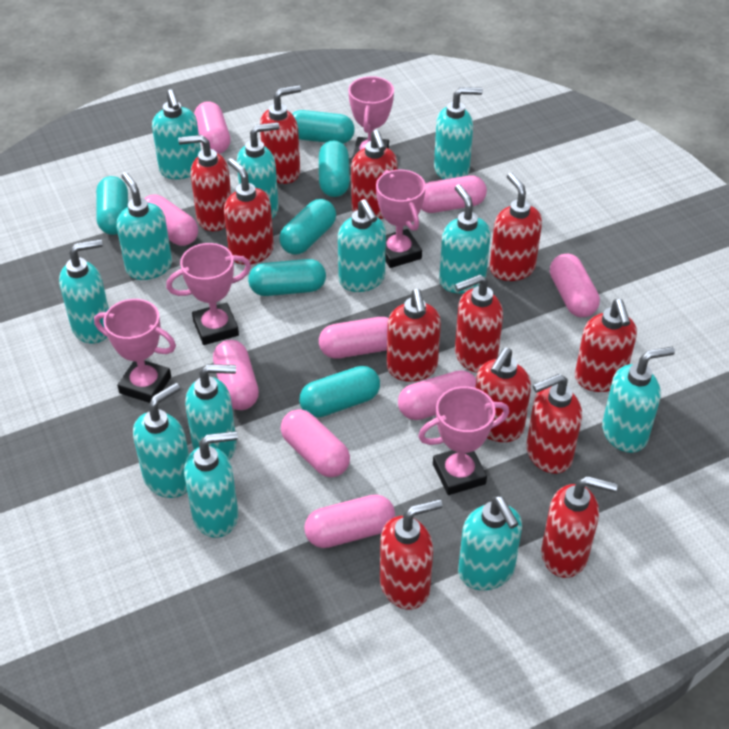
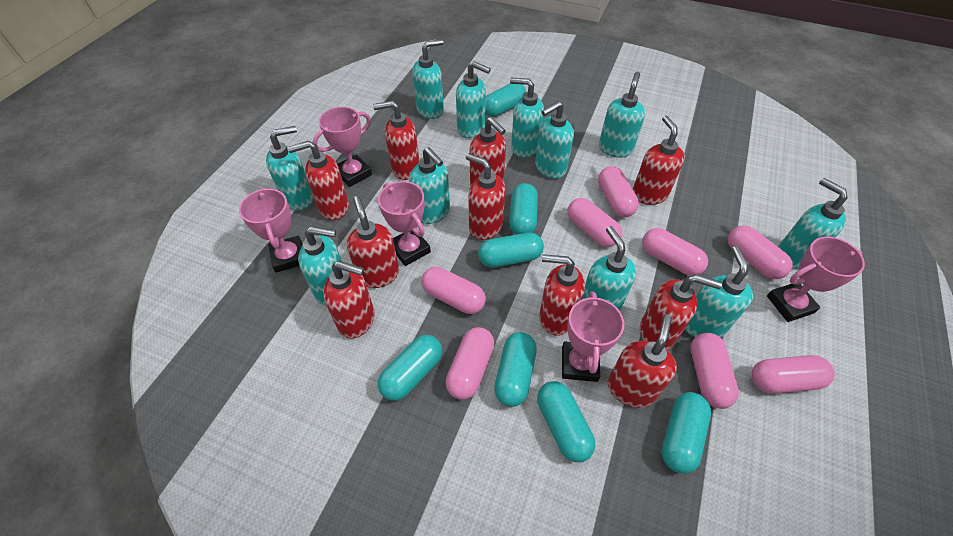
pink capsule: 9 -> 8
red soap dispenser: 12 -> 10
turquoise capsule: 6 -> 7
turquoise soap dispenser: 12 -> 11

